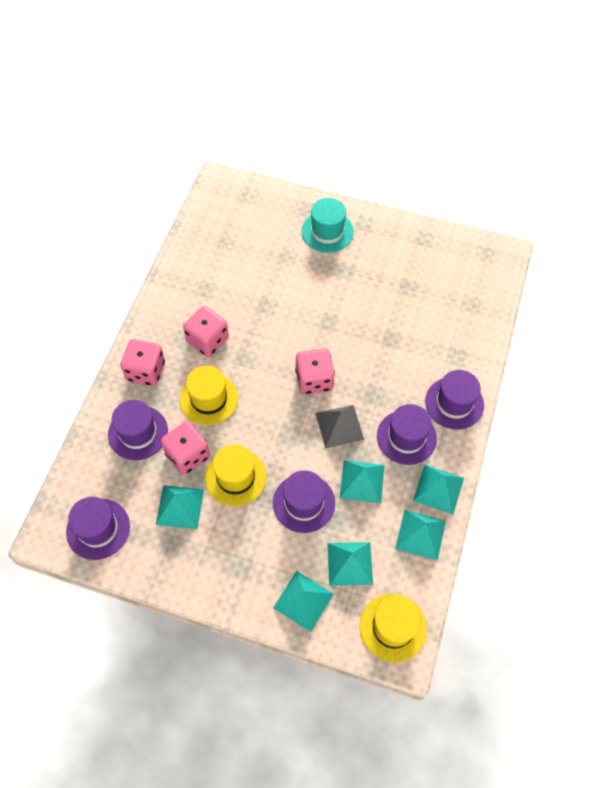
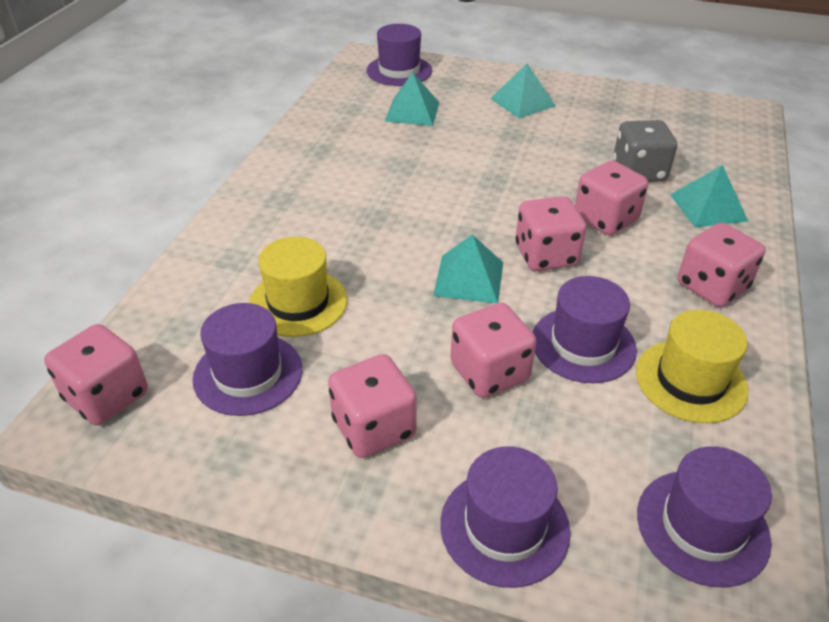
grey dice: 0 -> 1
grey pyramid: 1 -> 0
pink dice: 4 -> 6
turquoise hat: 1 -> 0
turquoise pyramid: 6 -> 4
yellow hat: 3 -> 2

